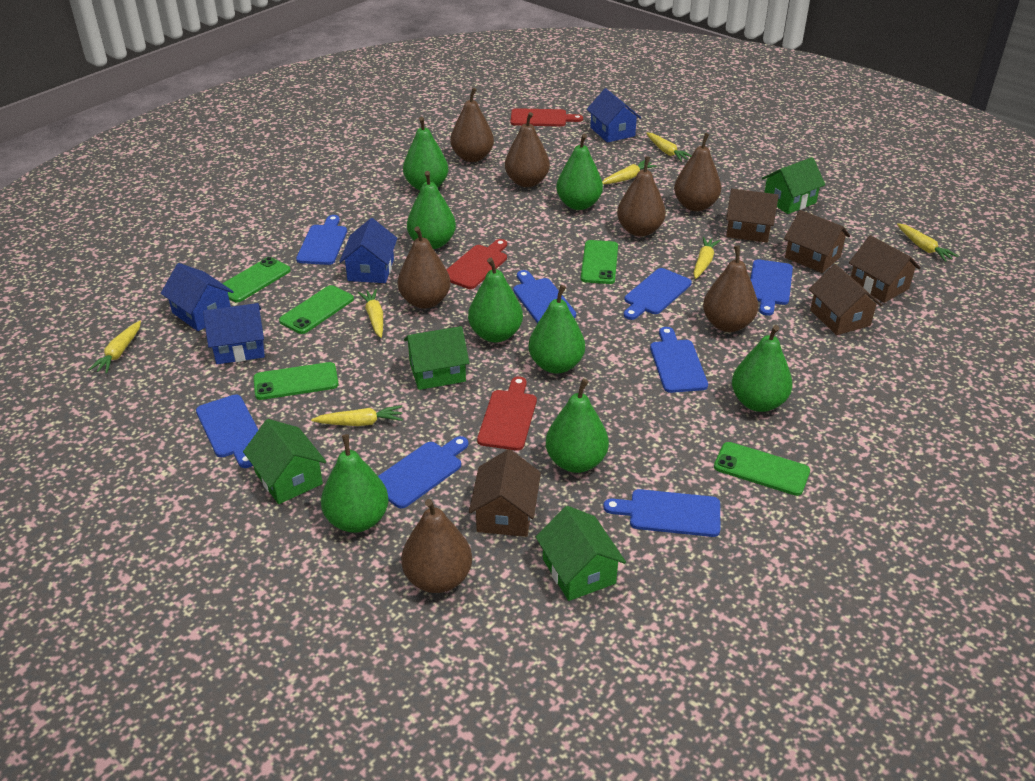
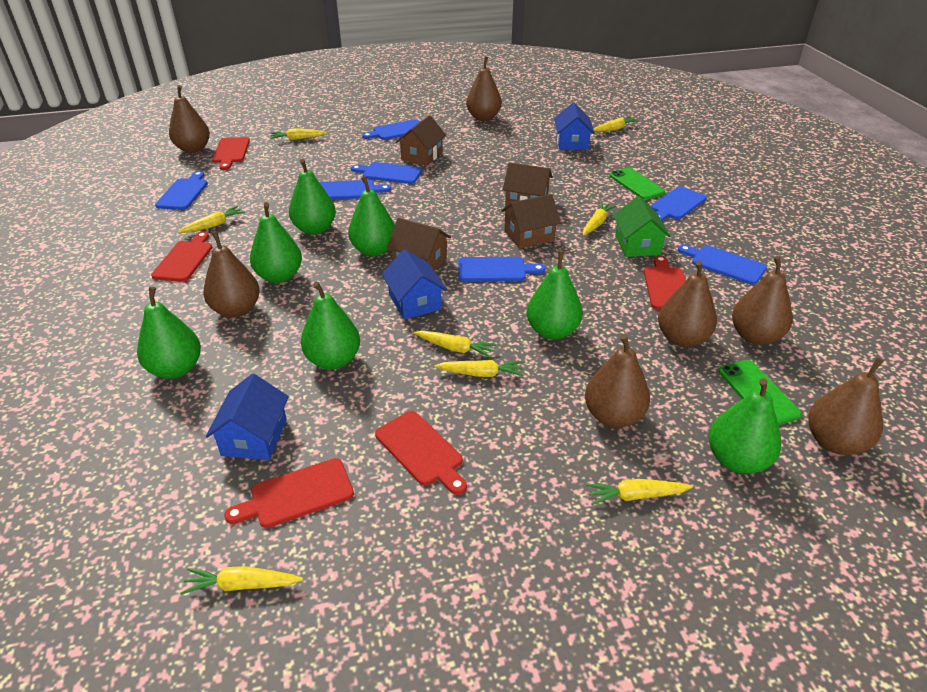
blue cutting board: 8 -> 7
blue house: 4 -> 3
brown house: 5 -> 4
green house: 4 -> 1
green pear: 8 -> 7
green phone: 5 -> 2
red cutting board: 3 -> 5
yellow carrot: 7 -> 8

